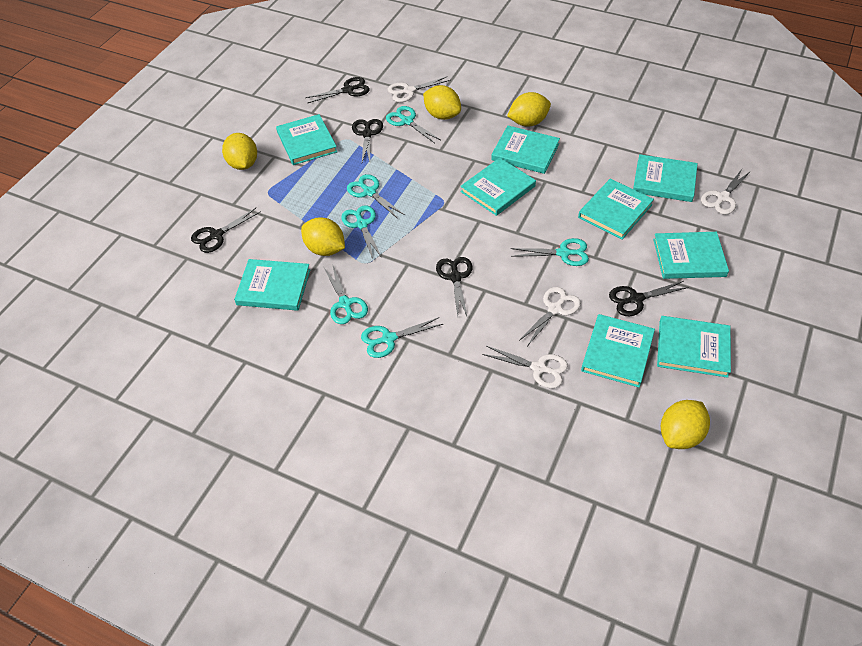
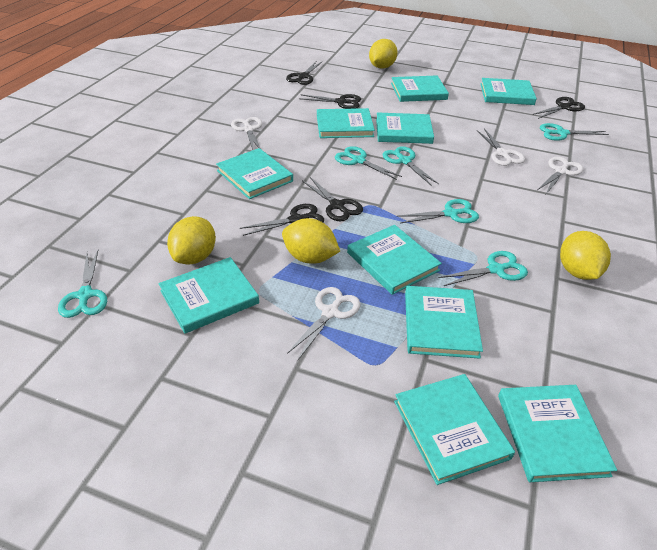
turquoise book: 9 -> 10
yellow lemon: 5 -> 4

